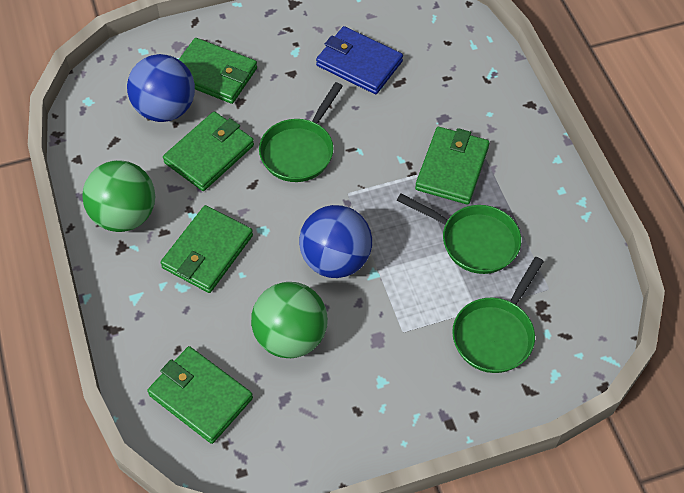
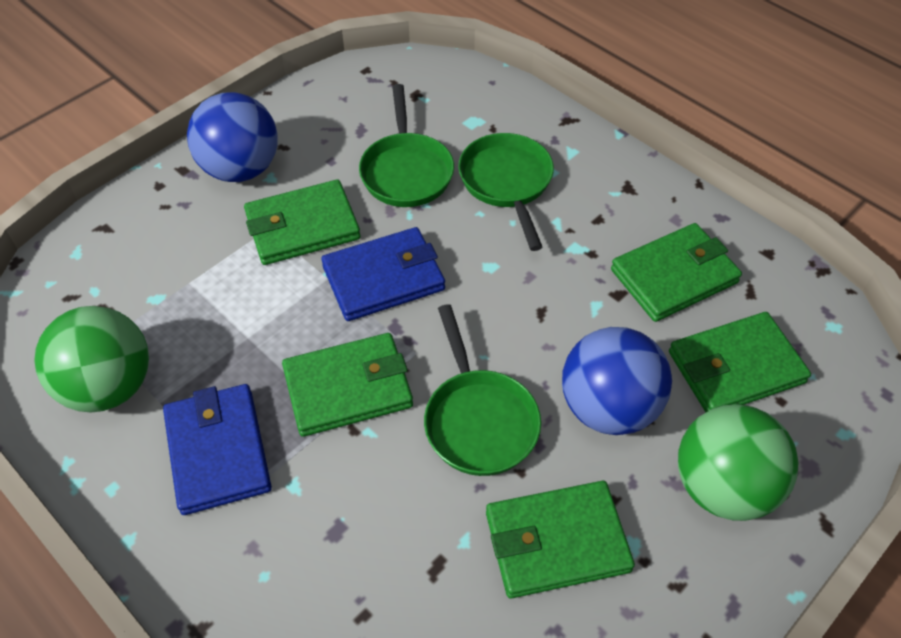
blue wallet: 1 -> 2

